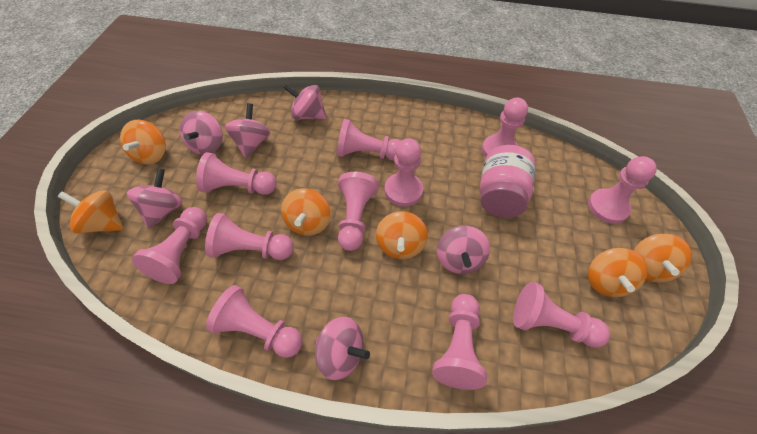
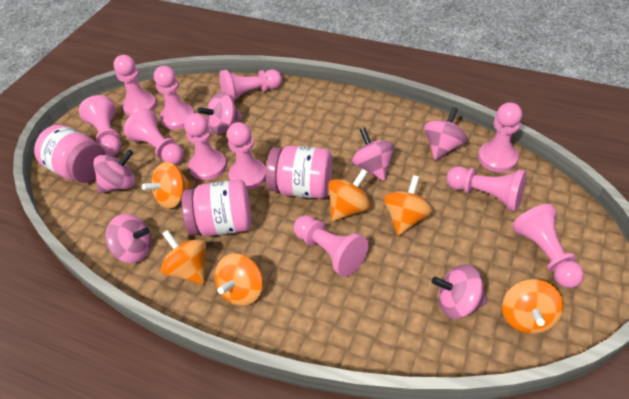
pink jar: 1 -> 3

